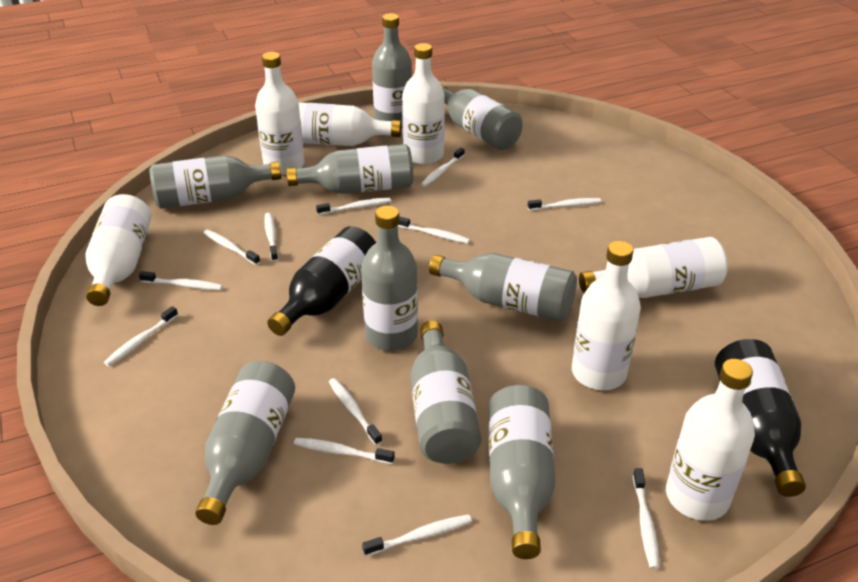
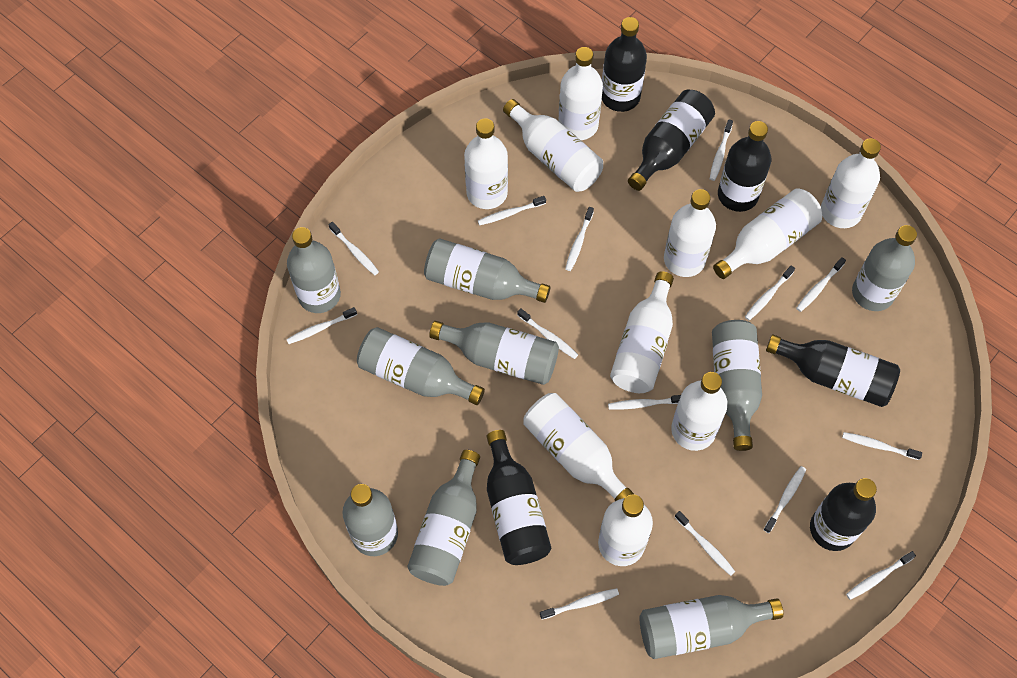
black bottle: 2 -> 6
white bottle: 7 -> 10
white toothbrush: 12 -> 14

